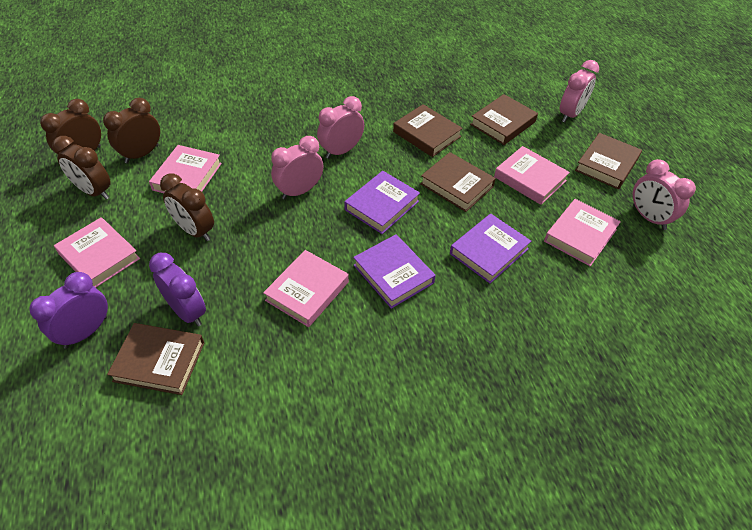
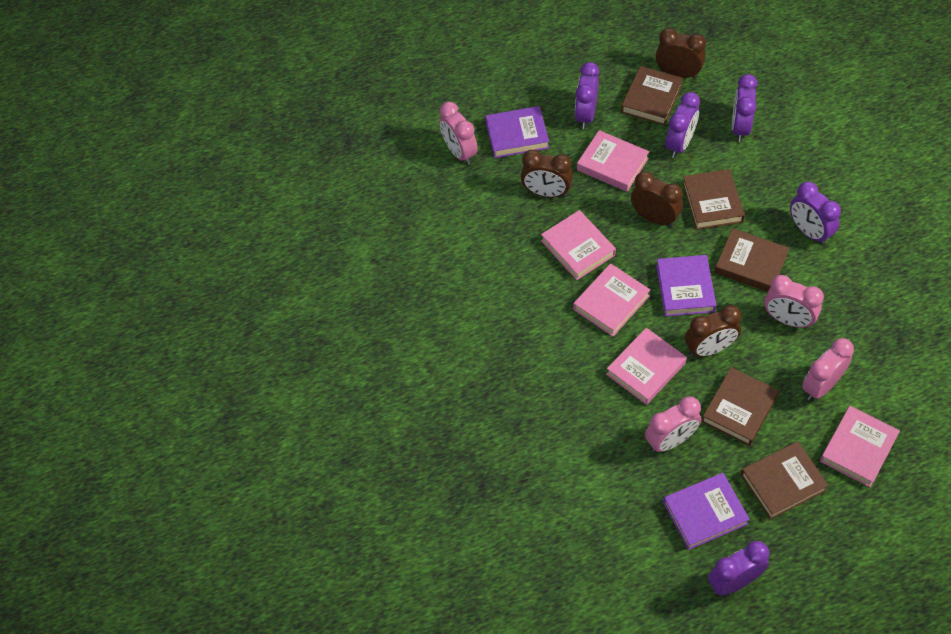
purple clock: 2 -> 5

